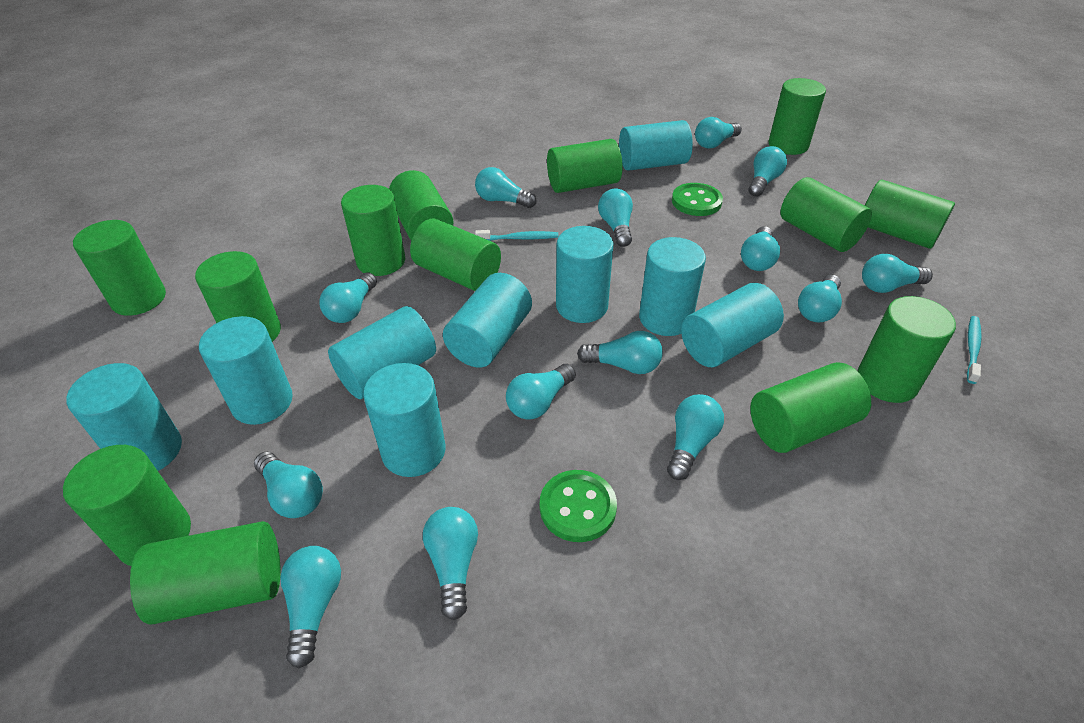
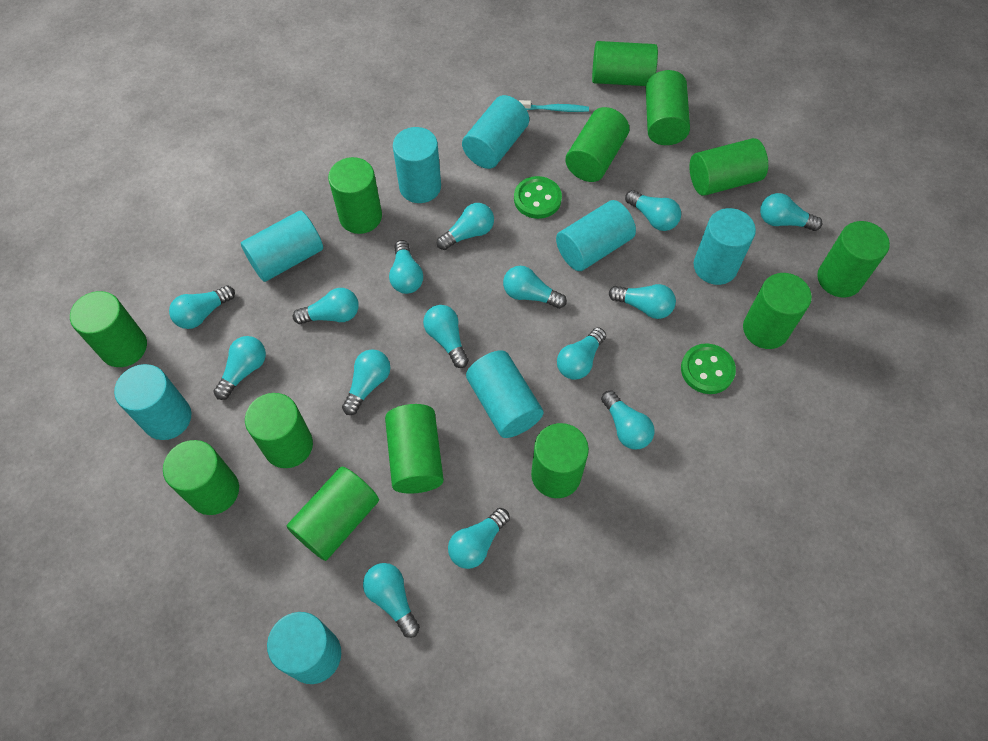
turquoise cylinder: 9 -> 8
turquoise light bulb: 14 -> 15
turquoise toothbrush: 2 -> 1

